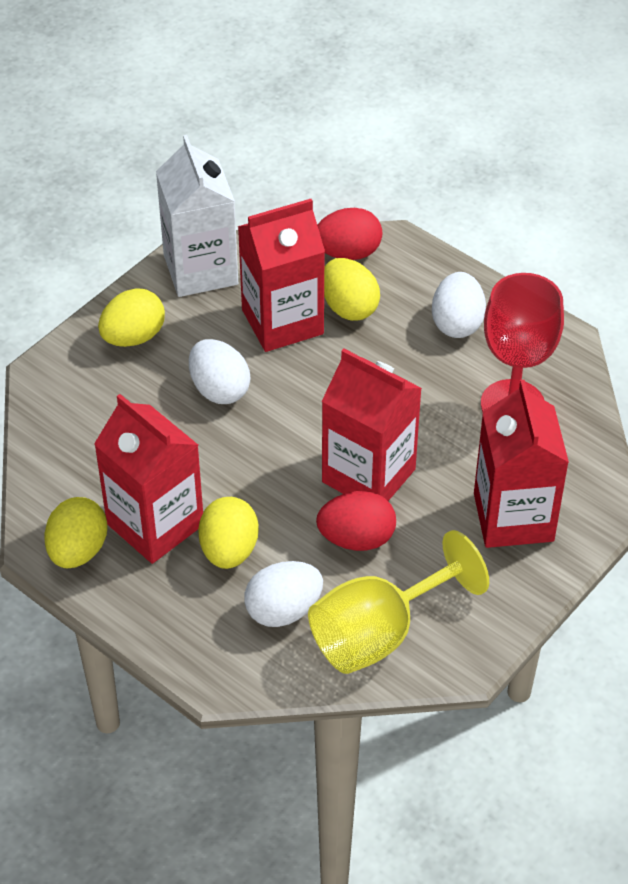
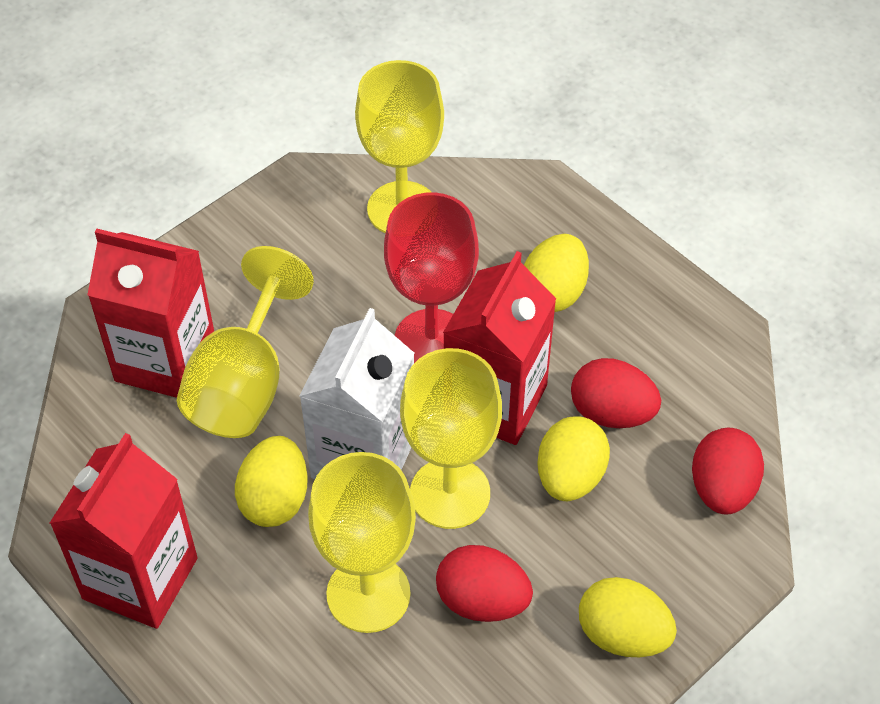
red carton: 4 -> 3
red egg: 2 -> 3
white egg: 3 -> 0
yellow goblet: 1 -> 4

